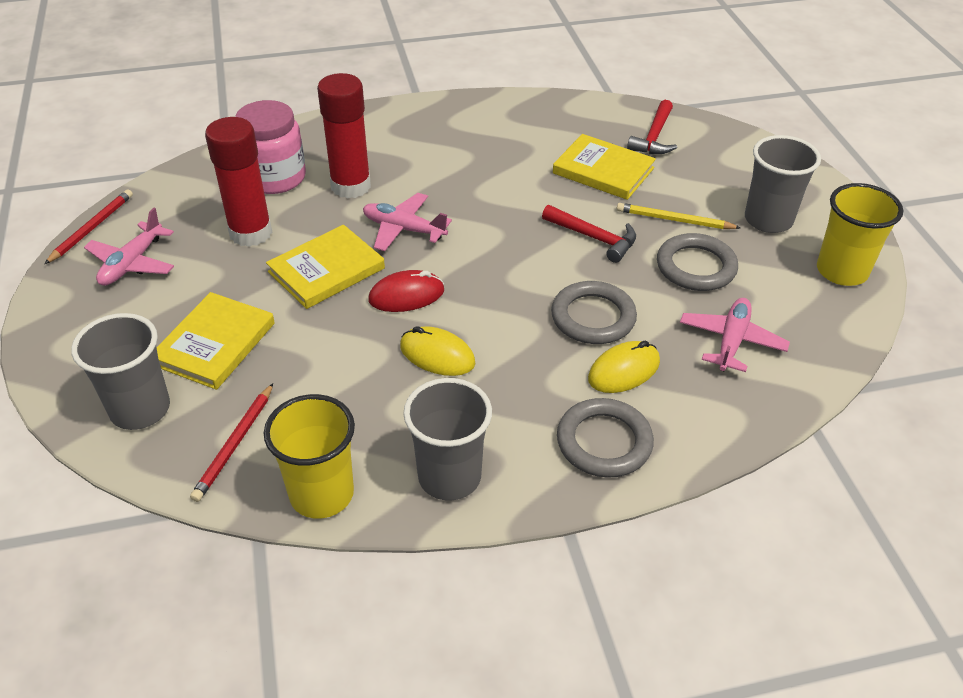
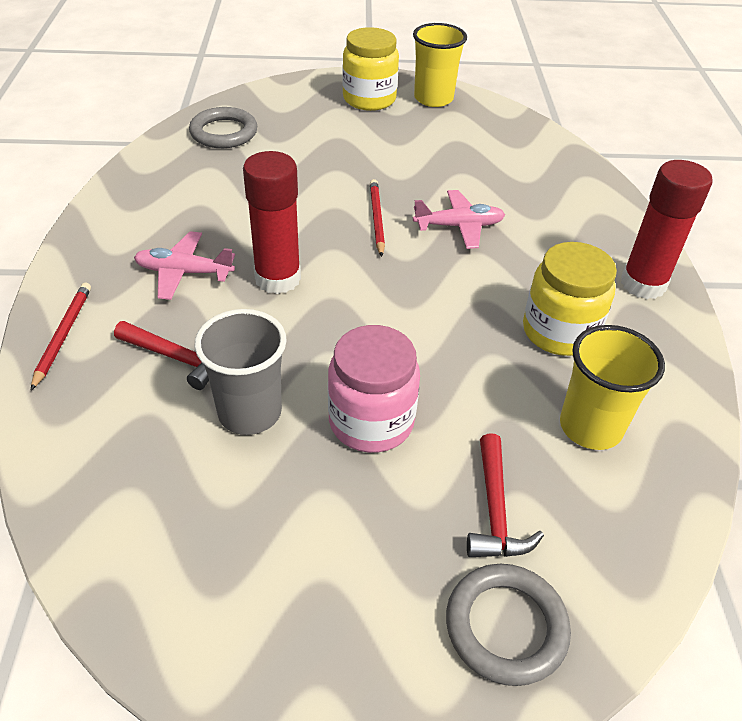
grey cup: 3 -> 1
grey ring: 3 -> 2
pink plane: 3 -> 2
red mouse: 1 -> 0
yellow book: 3 -> 0
yellow jar: 0 -> 2
yellow mouse: 2 -> 0
yellow pencil: 1 -> 0

